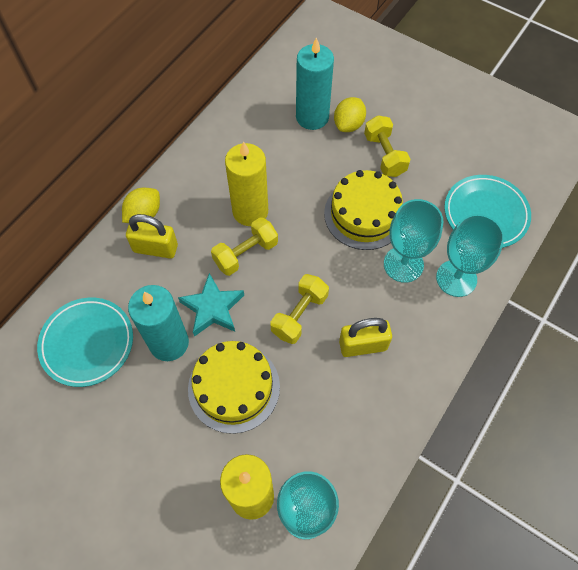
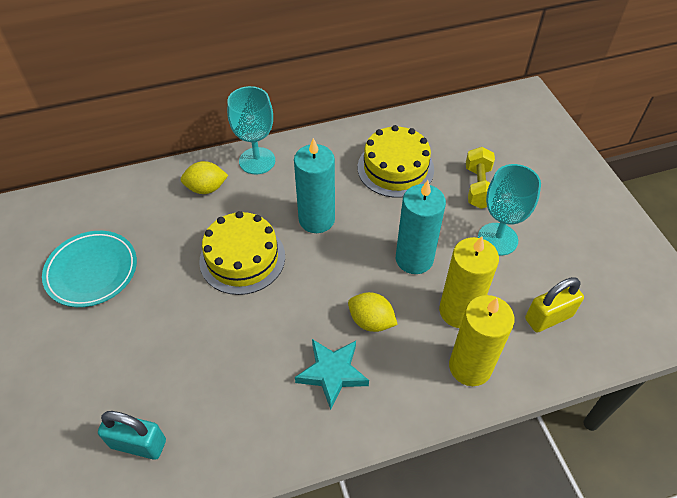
turquoise goblet: 3 -> 2
turquoise padlock: 0 -> 1
turquoise plate: 2 -> 1
yellow dumbbell: 3 -> 1
yellow padlock: 2 -> 1

